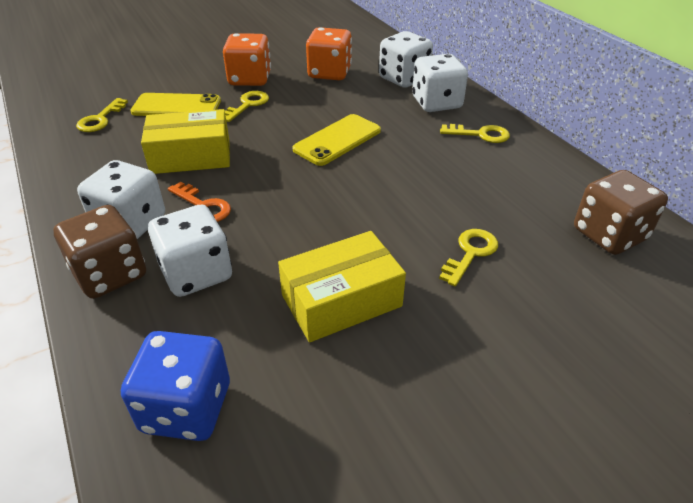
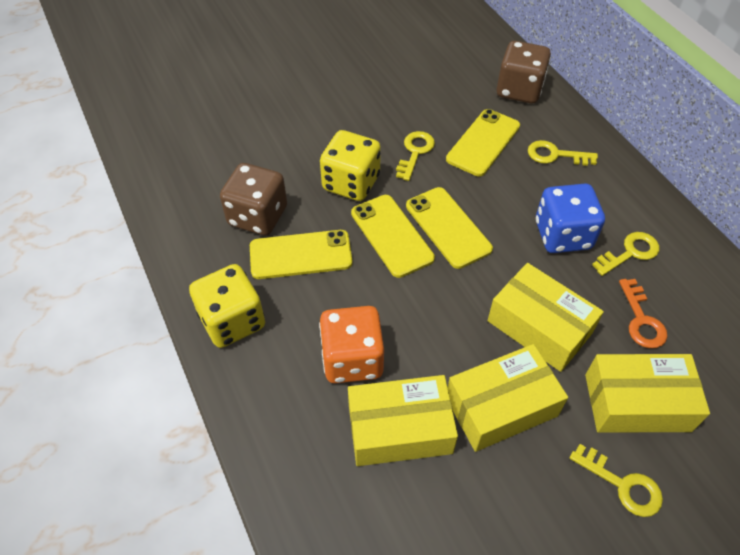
orange dice: 2 -> 1
white dice: 4 -> 0
yellow box: 2 -> 4
yellow dice: 0 -> 2
yellow phone: 2 -> 4

